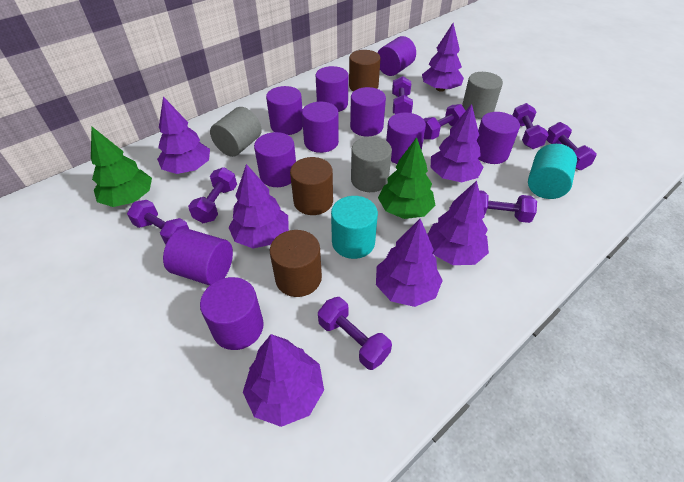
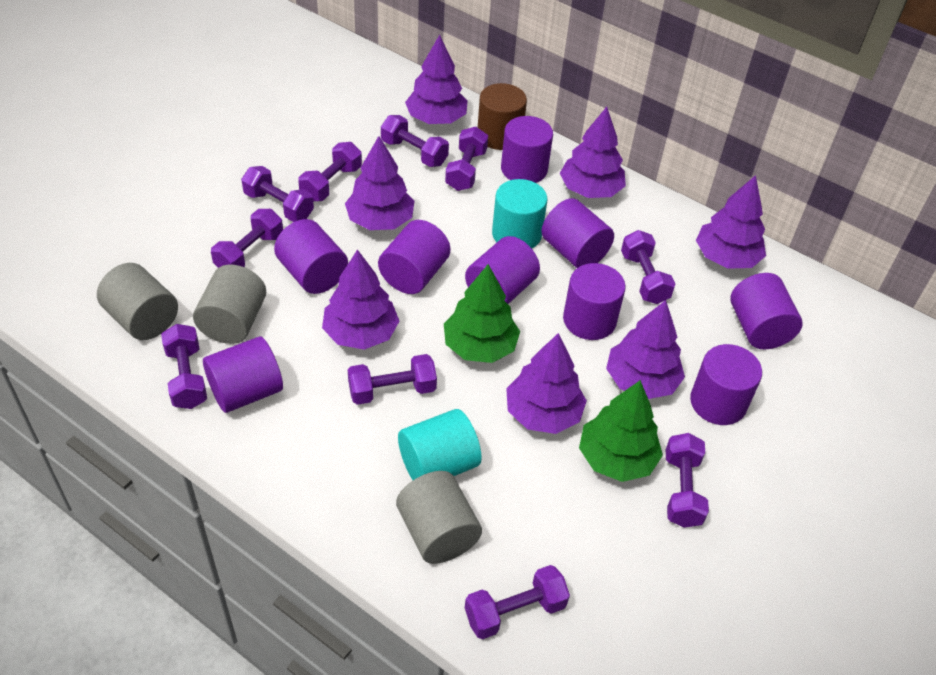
brown cylinder: 3 -> 1
purple cylinder: 10 -> 9
purple dumbbell: 8 -> 10

